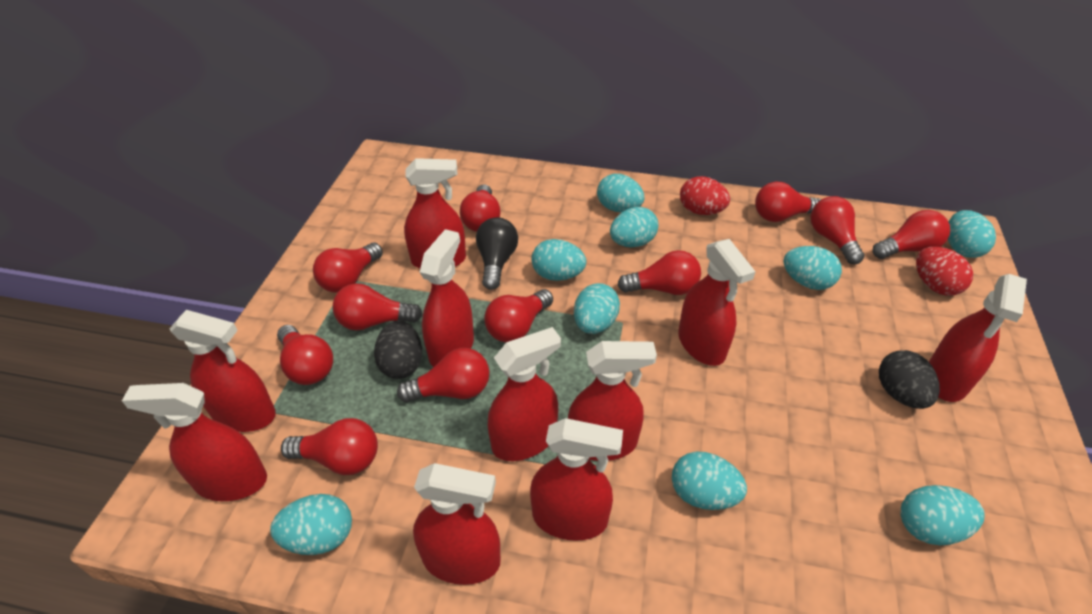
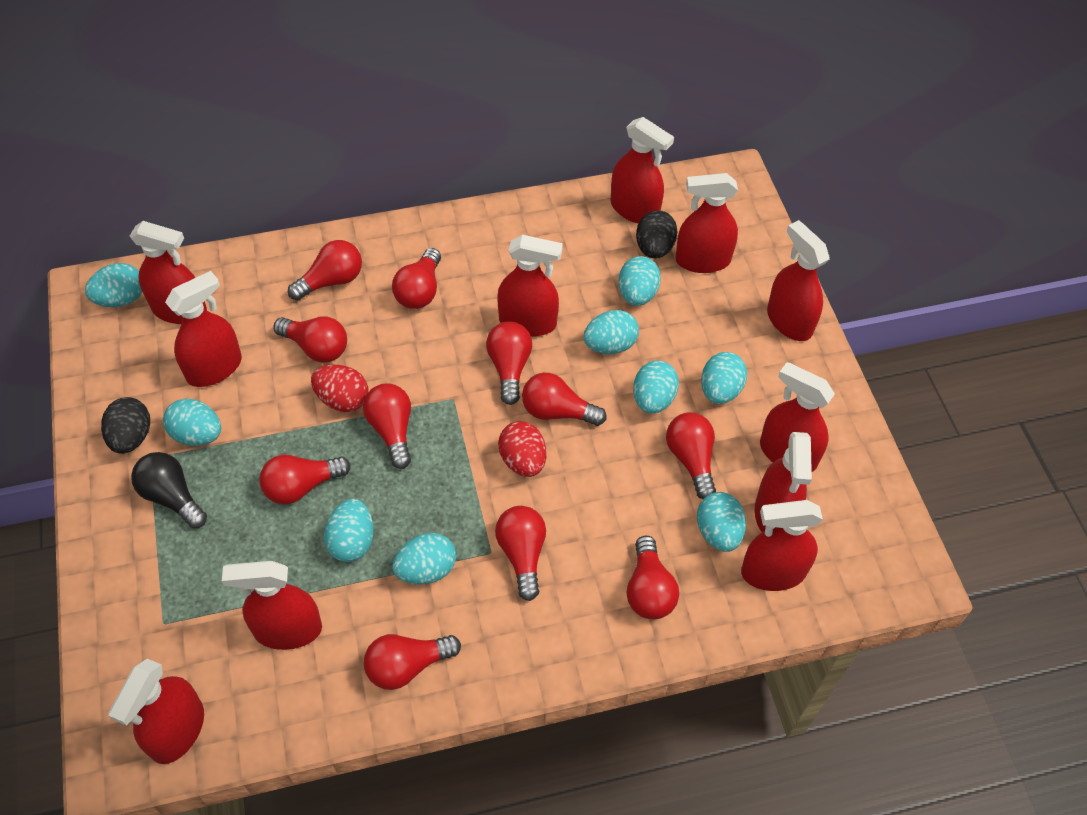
red spray bottle: 10 -> 11

